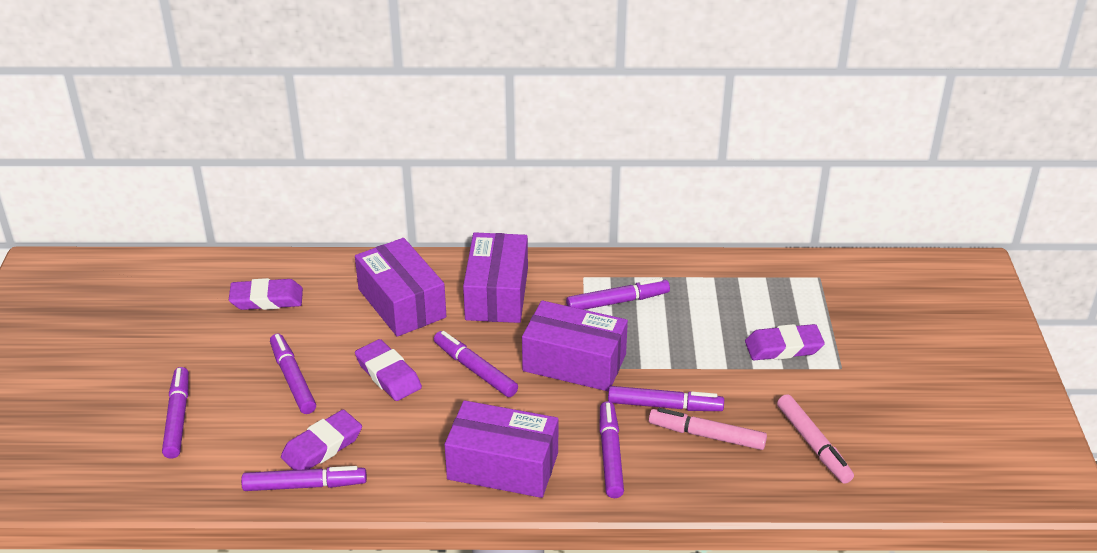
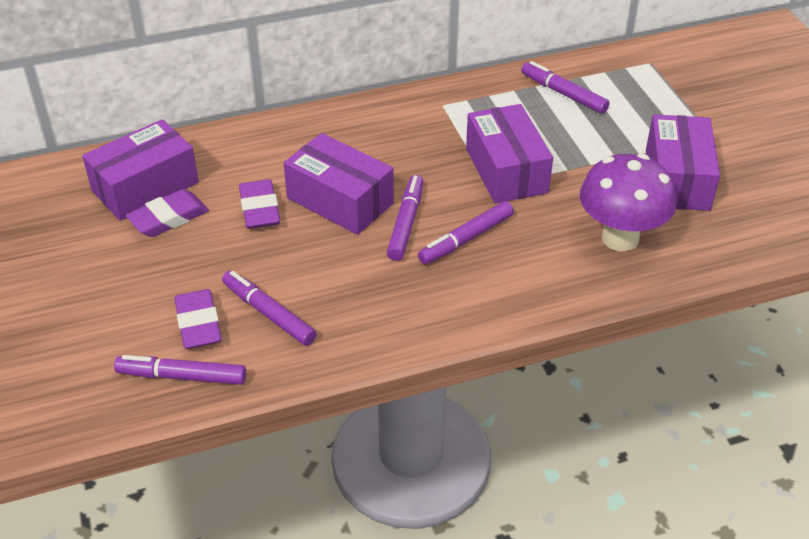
pink marker: 2 -> 0
purple eraser: 4 -> 3
purple marker: 7 -> 5
purple mushroom: 0 -> 1

